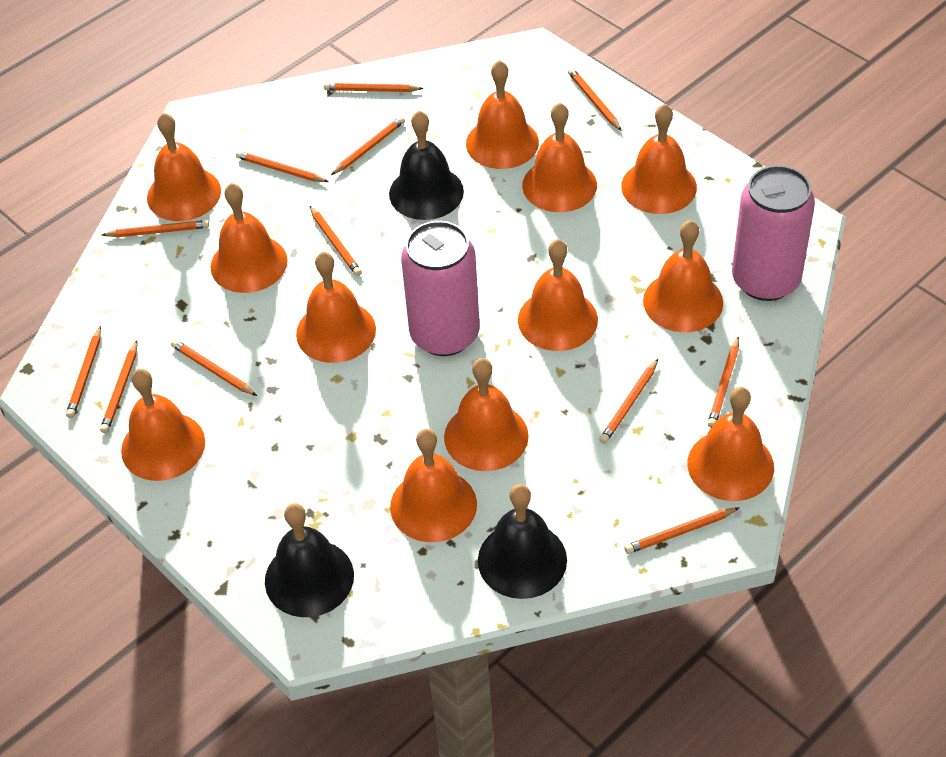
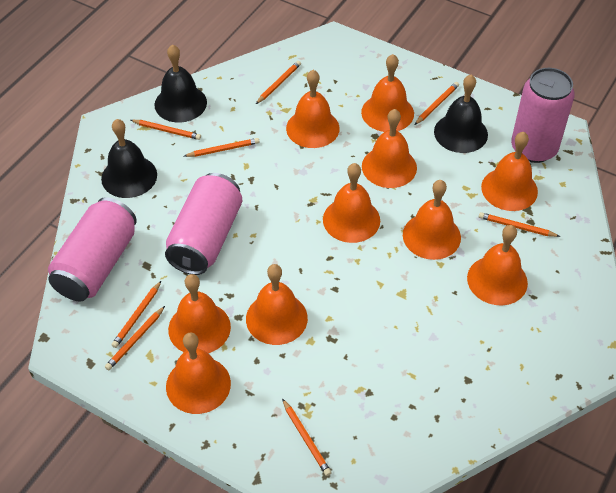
orange bell: 12 -> 10
orange pencil: 12 -> 8
pink can: 2 -> 3

